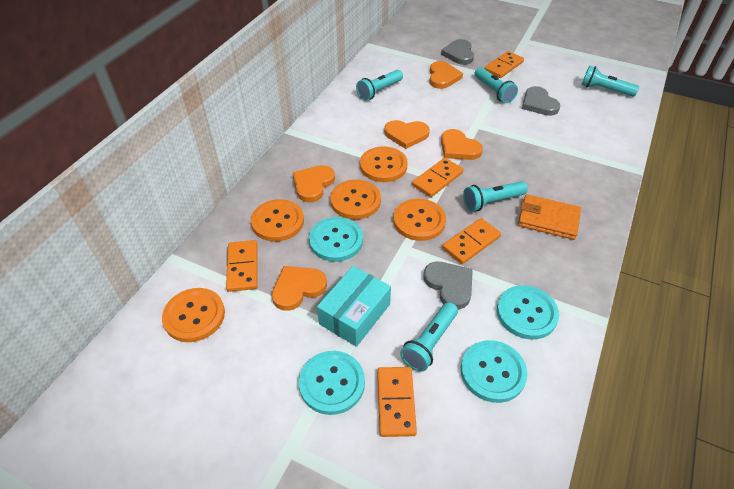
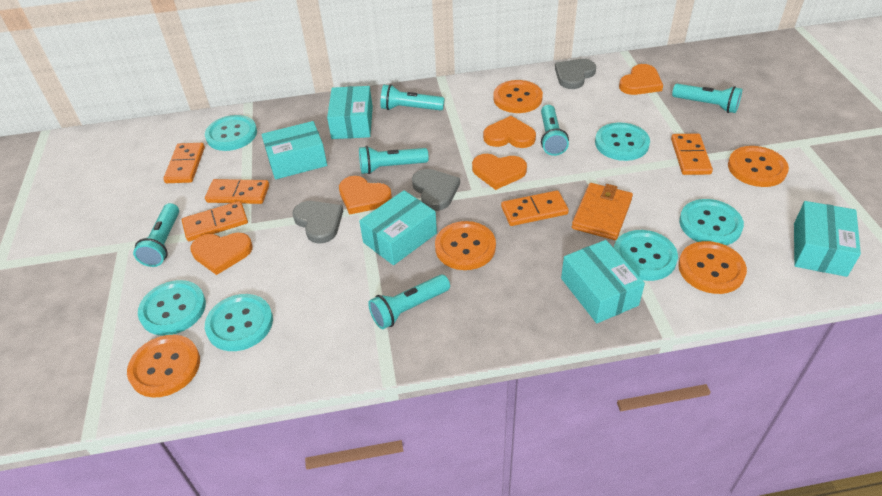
turquoise box: 1 -> 5
turquoise button: 4 -> 6
turquoise flashlight: 5 -> 6

